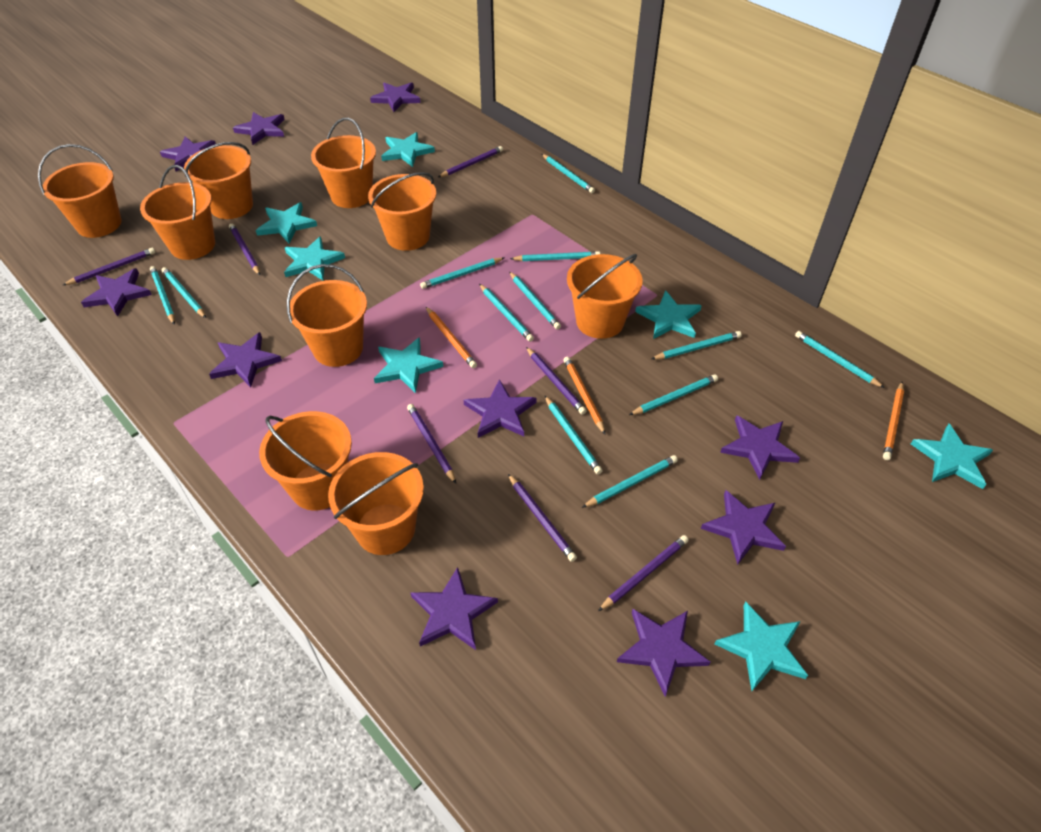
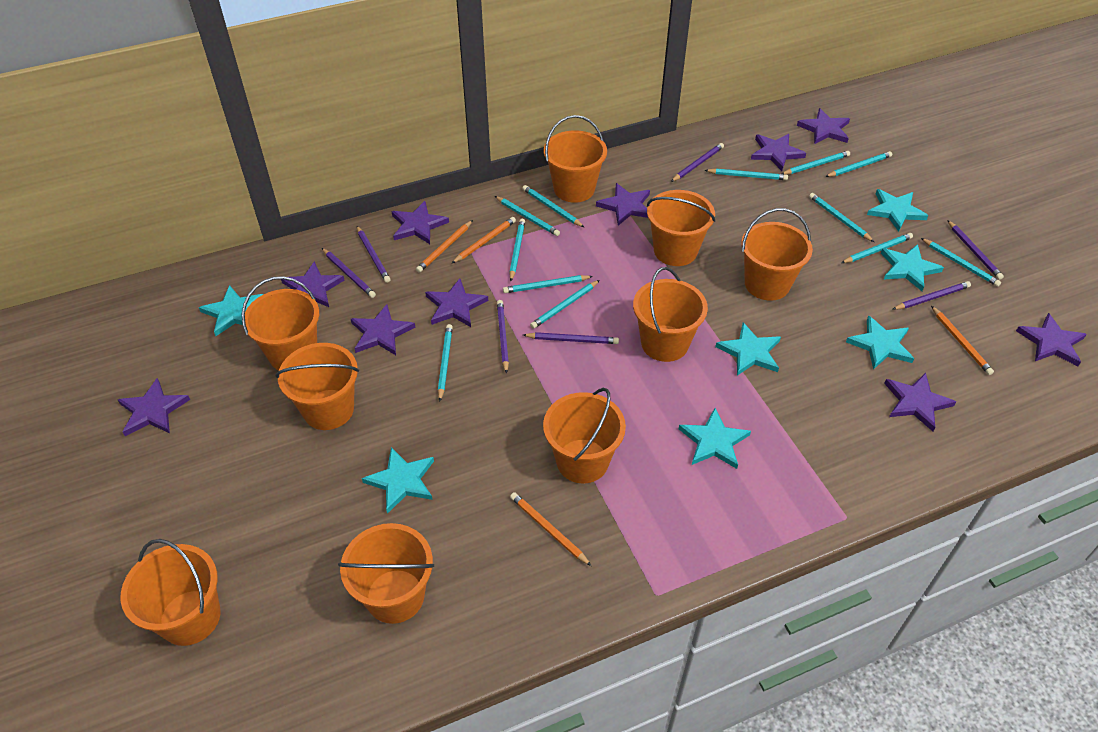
orange pencil: 3 -> 4

